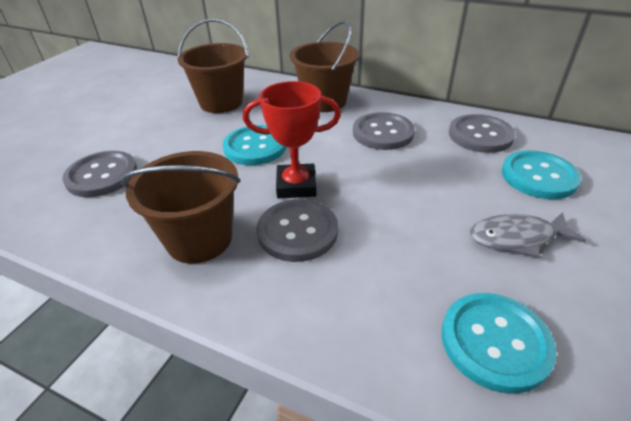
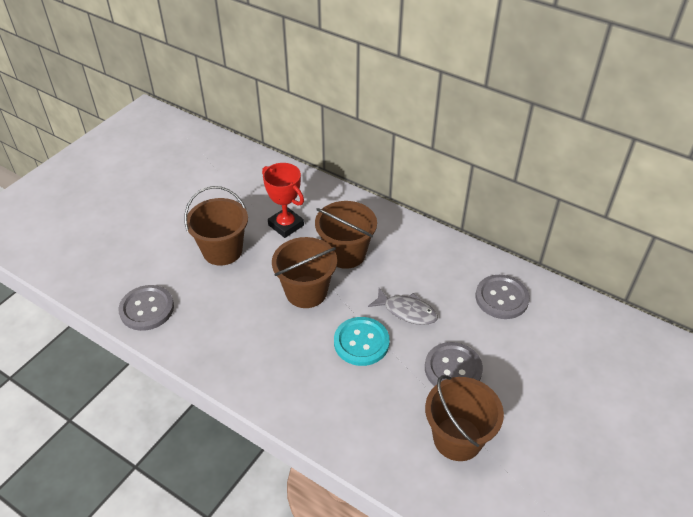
brown bucket: 3 -> 4
grey button: 4 -> 3
turquoise button: 3 -> 1

